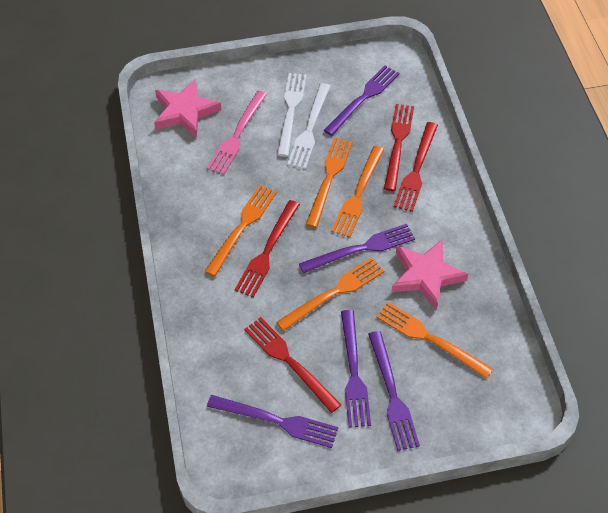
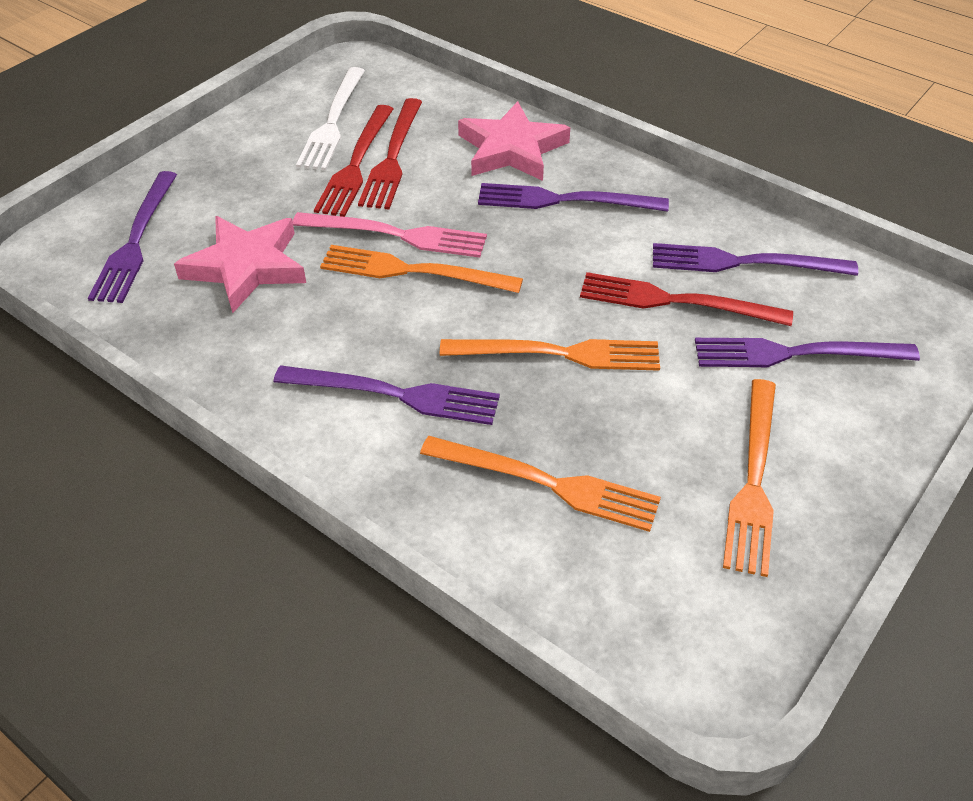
orange fork: 5 -> 4
red fork: 4 -> 3
white fork: 2 -> 1

